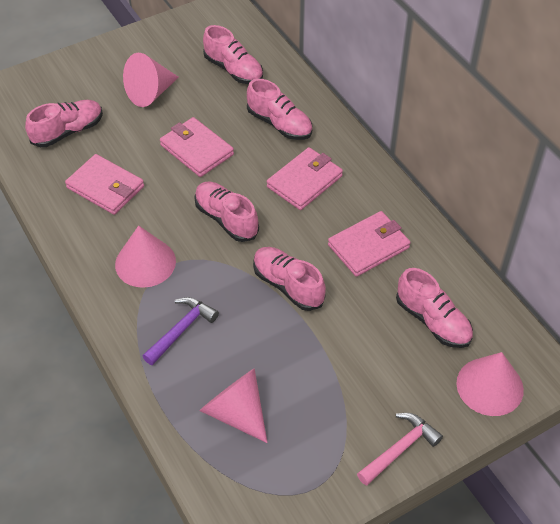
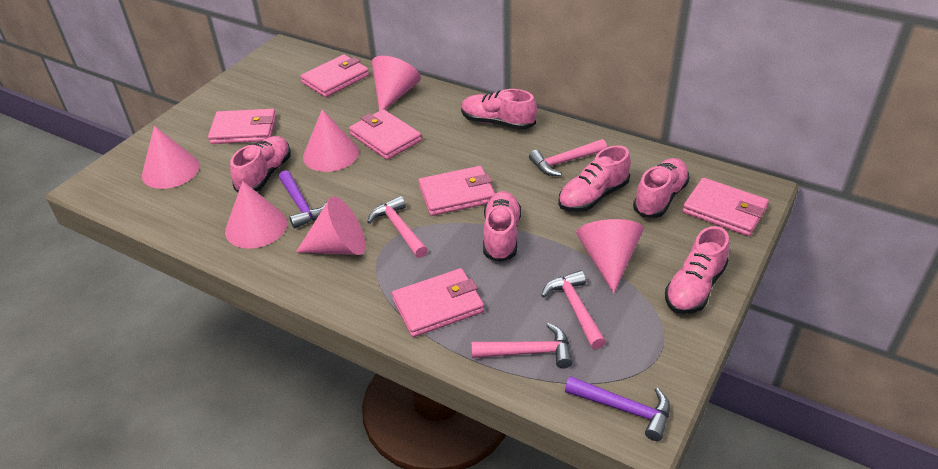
pink cone: 4 -> 6
pink hammer: 1 -> 4
pink wallet: 4 -> 6
purple hammer: 1 -> 2

